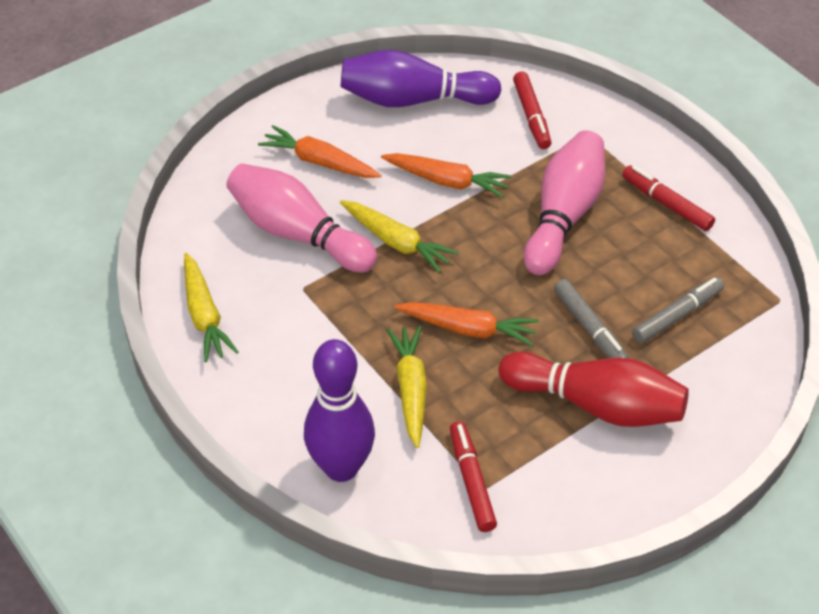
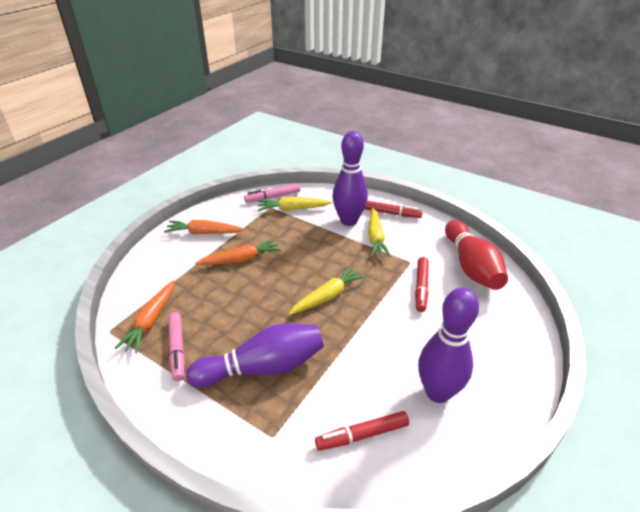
grey marker: 2 -> 0
pink bowling pin: 2 -> 0
pink marker: 0 -> 2
purple bowling pin: 2 -> 3

